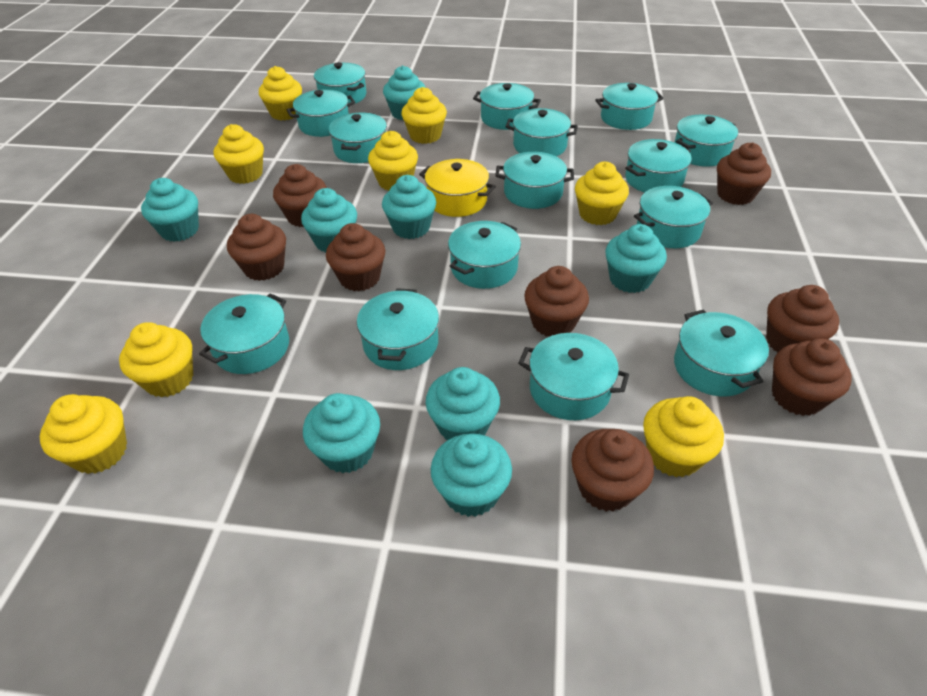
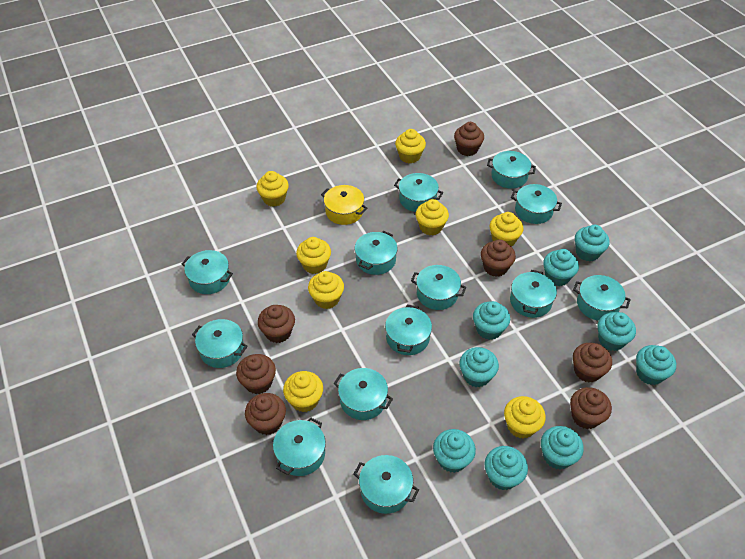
brown cupcake: 8 -> 7
turquoise cupcake: 8 -> 9
turquoise pot: 15 -> 13

